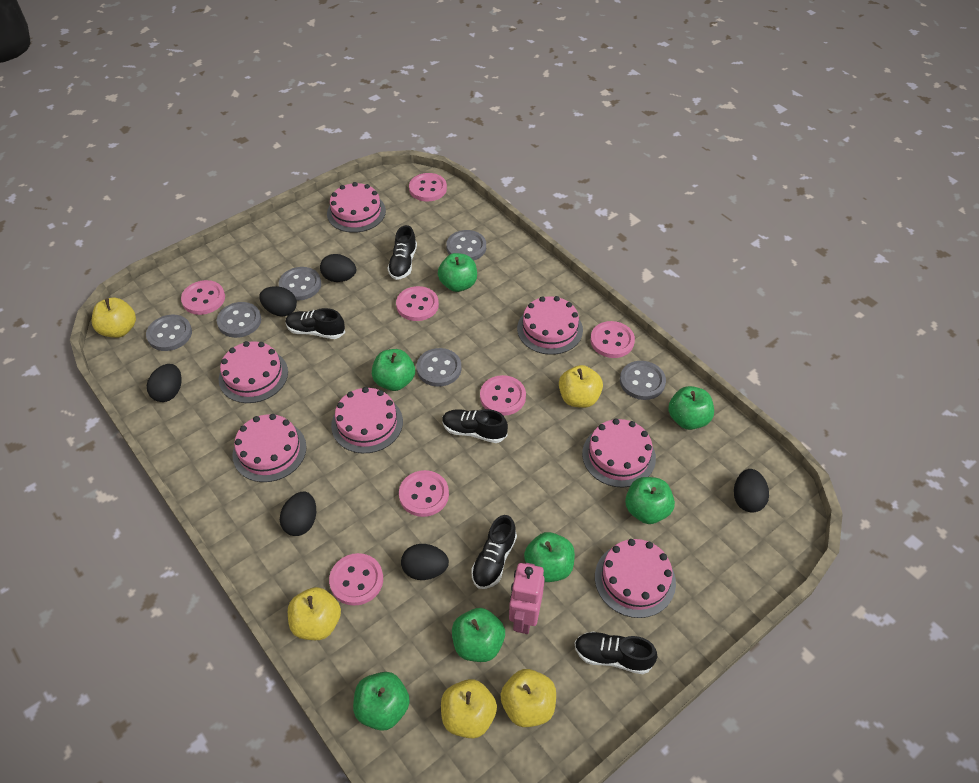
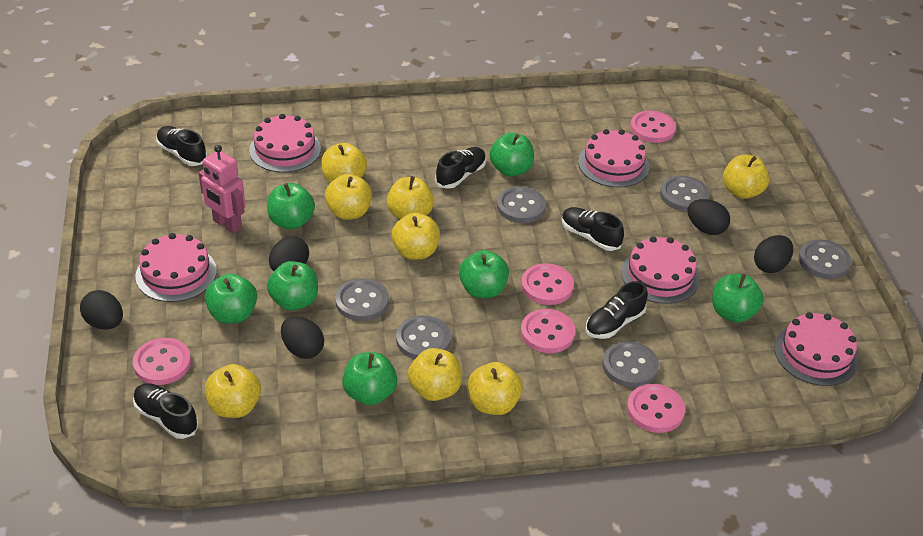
black egg: 6 -> 5
pink button: 7 -> 5
pink cake: 7 -> 5
yellow apple: 5 -> 8

